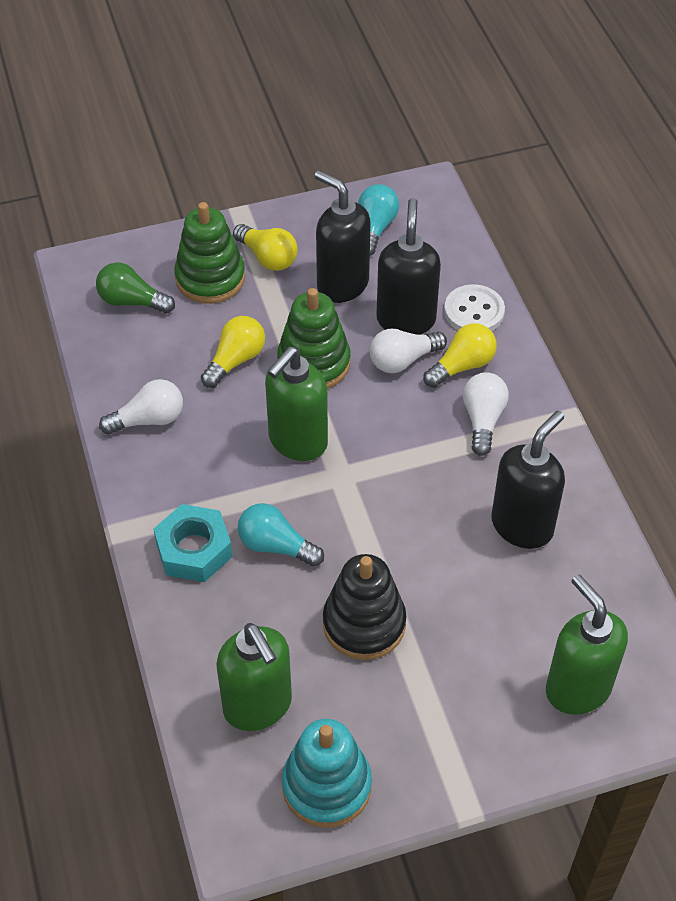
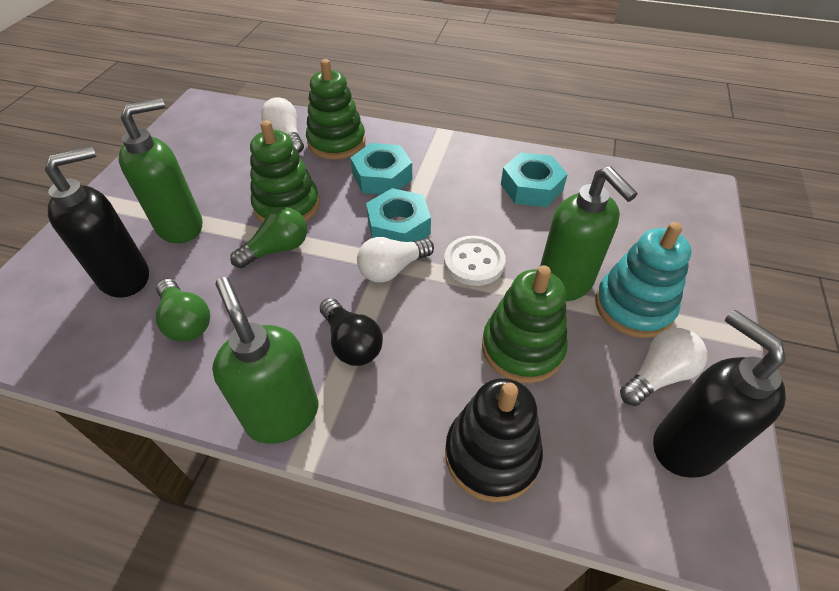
black light bulb: 0 -> 1
black soap dispenser: 3 -> 2
green light bulb: 1 -> 2
green stacking toy: 2 -> 3
turquoise light bulb: 2 -> 0
turquoise nut: 1 -> 3
yellow light bulb: 3 -> 0

